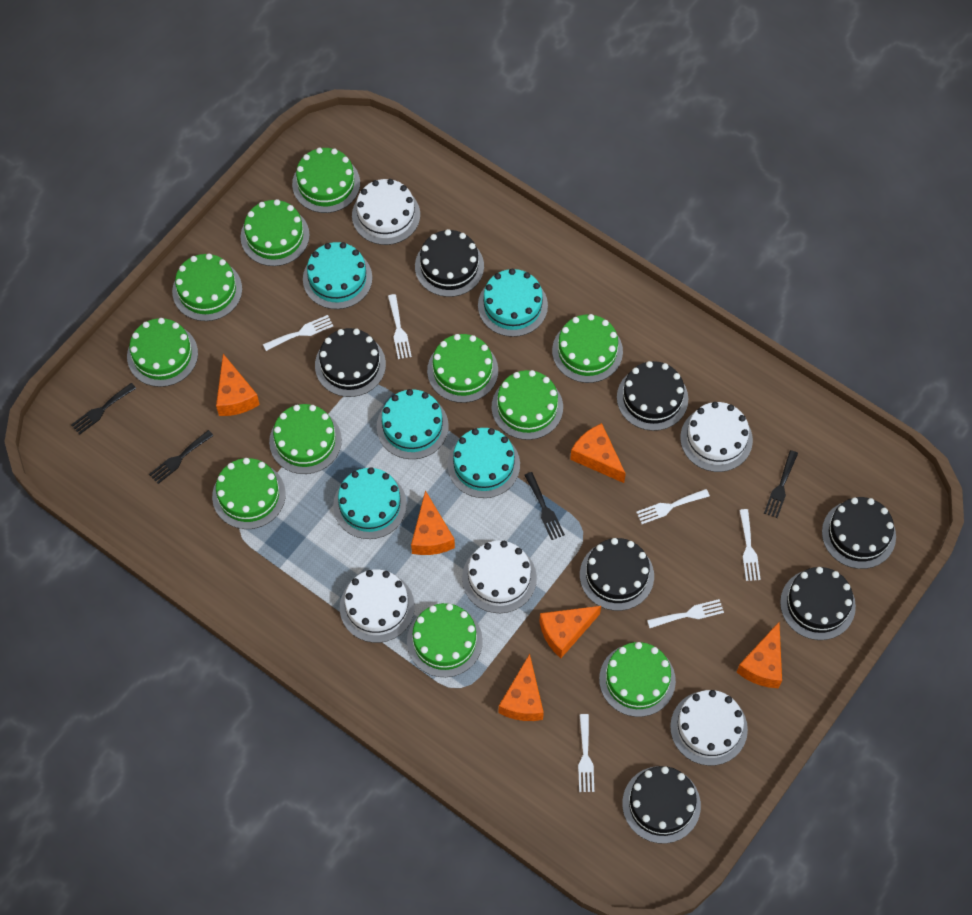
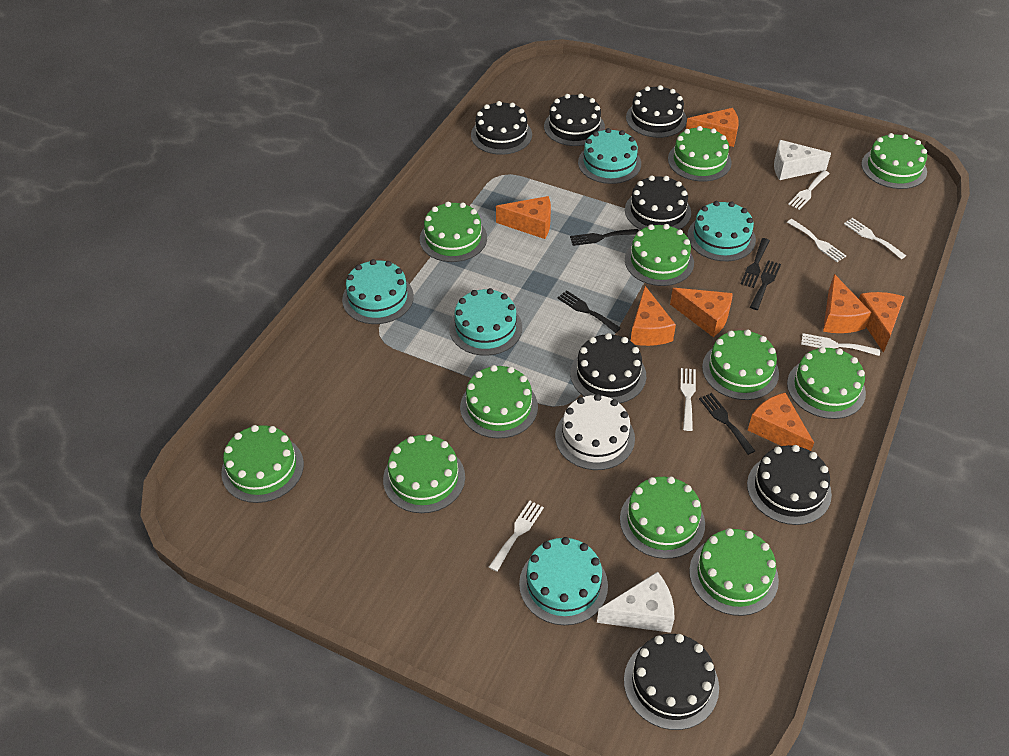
black fork: 4 -> 5
orange cheese: 6 -> 7
white cake: 5 -> 1
white cheese: 0 -> 2

